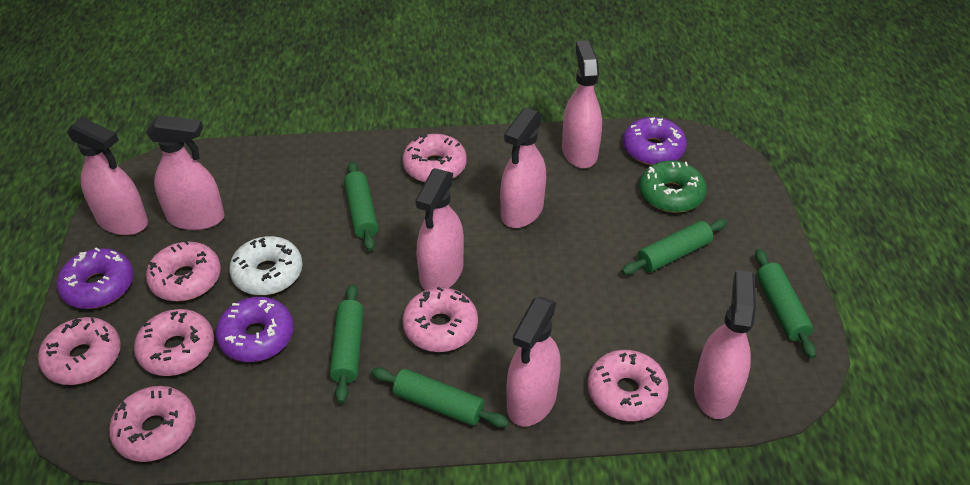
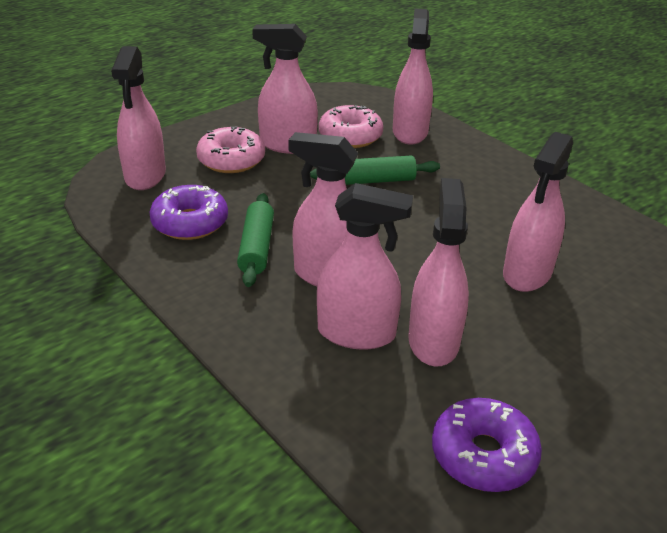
green donut: 1 -> 0
green rolling pin: 5 -> 2
pink donut: 7 -> 2
purple donut: 3 -> 2
white donut: 1 -> 0

